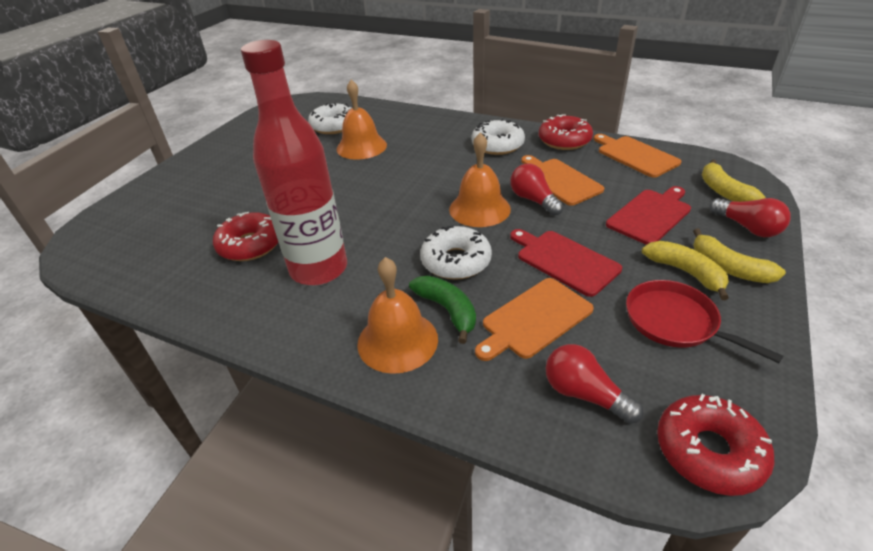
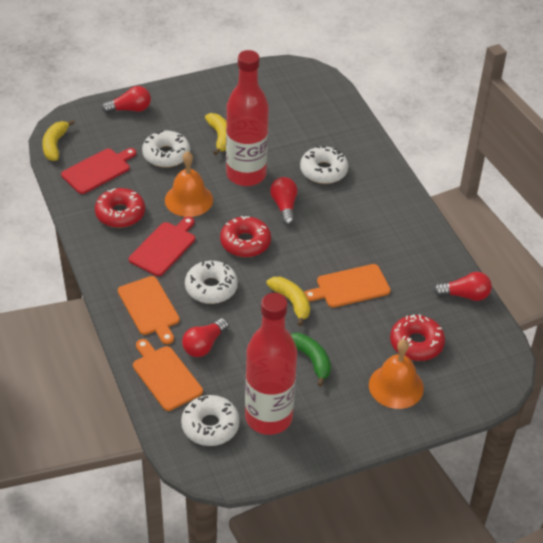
orange bell: 3 -> 2
red bottle: 1 -> 2
red light bulb: 3 -> 4
red pan: 1 -> 0
white donut: 3 -> 4

